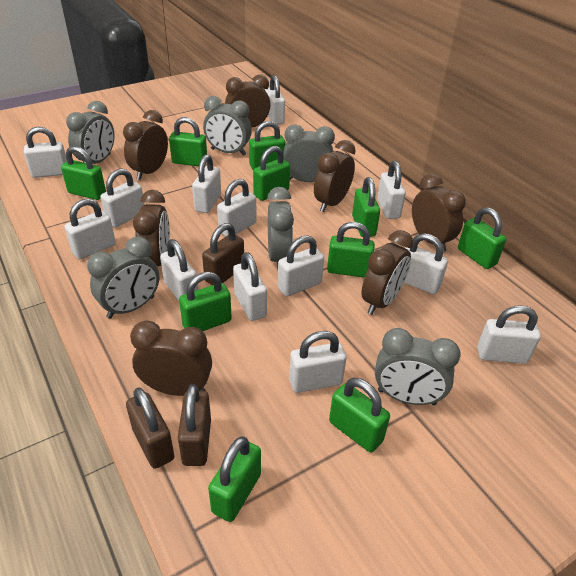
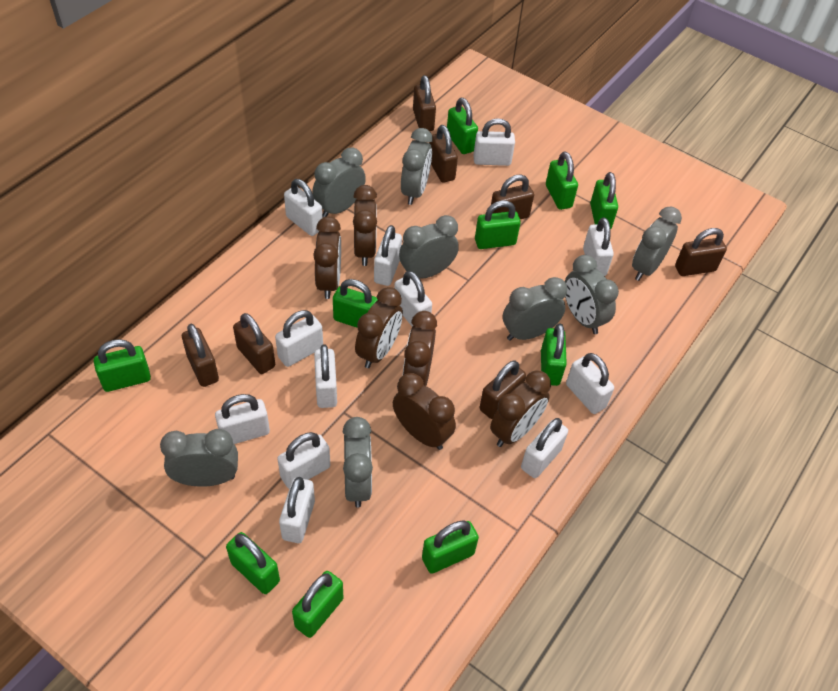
brown clock: 7 -> 6
brown padlock: 3 -> 7
grey clock: 6 -> 8
white padlock: 13 -> 12

